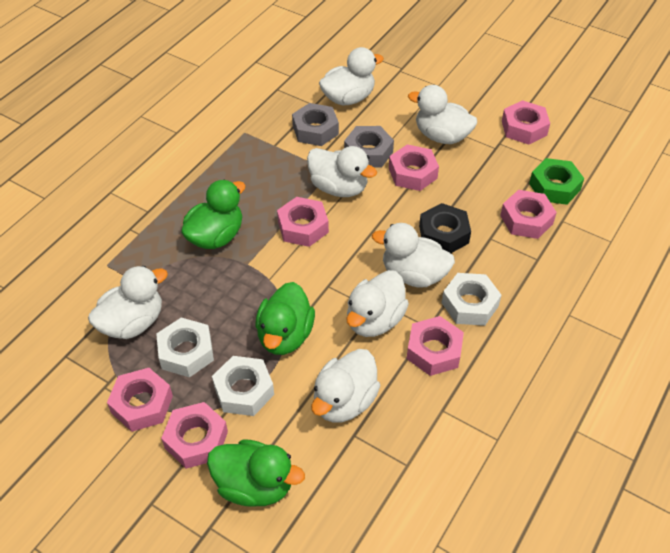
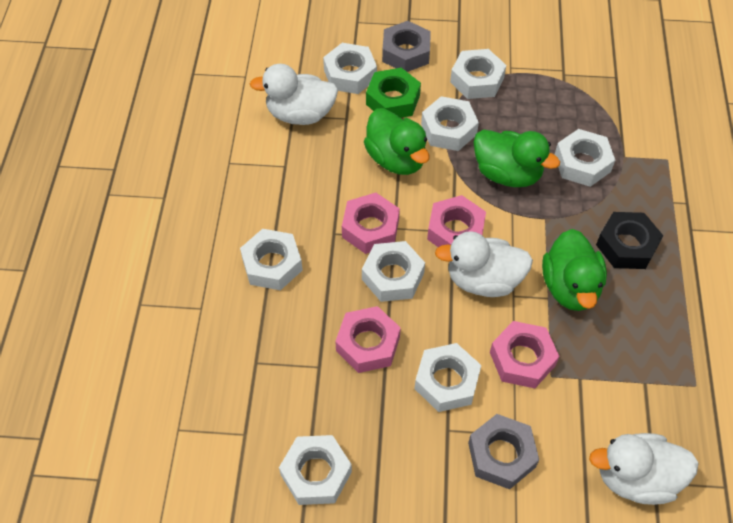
pink nut: 7 -> 4
white duck: 7 -> 3
white nut: 3 -> 8

